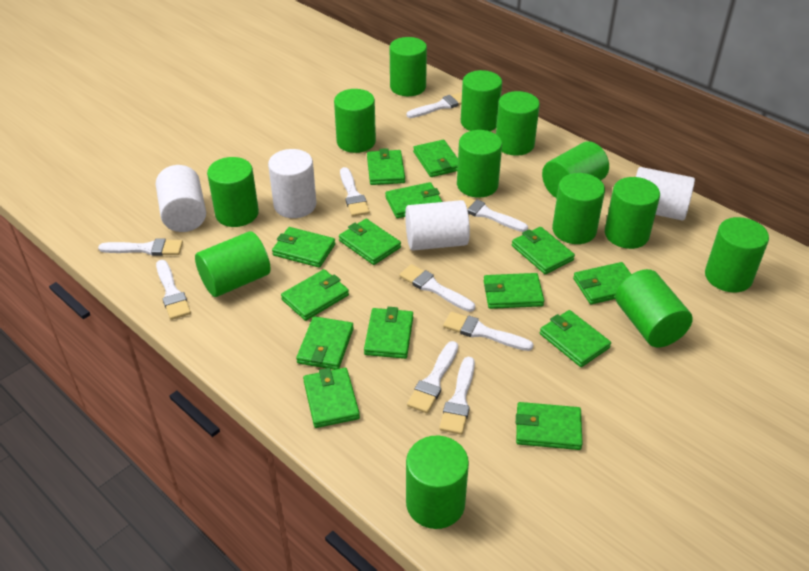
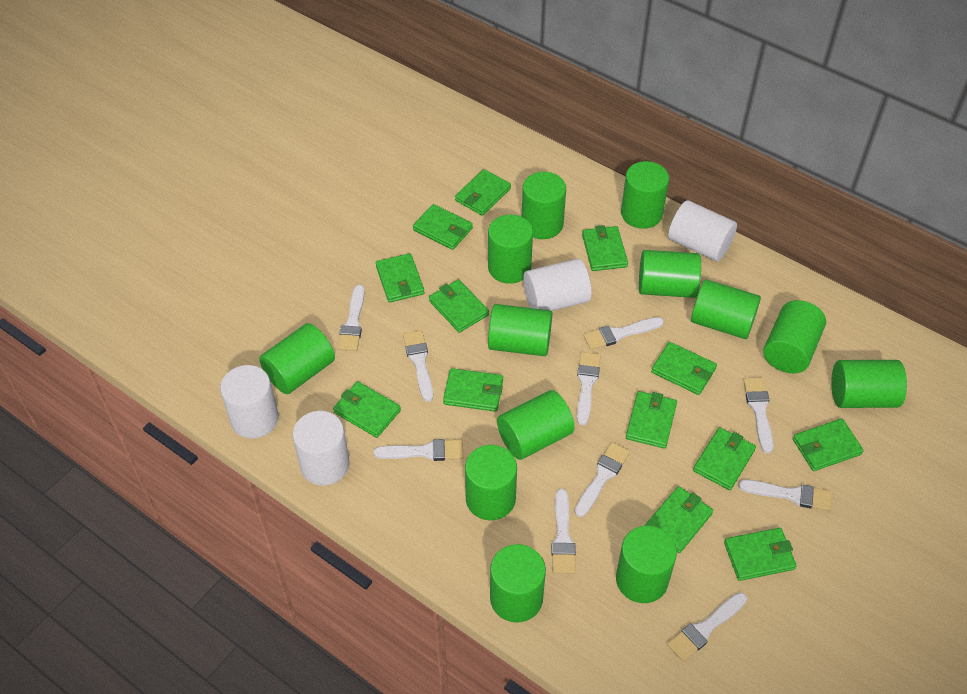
green wallet: 14 -> 13
white brush: 9 -> 10

